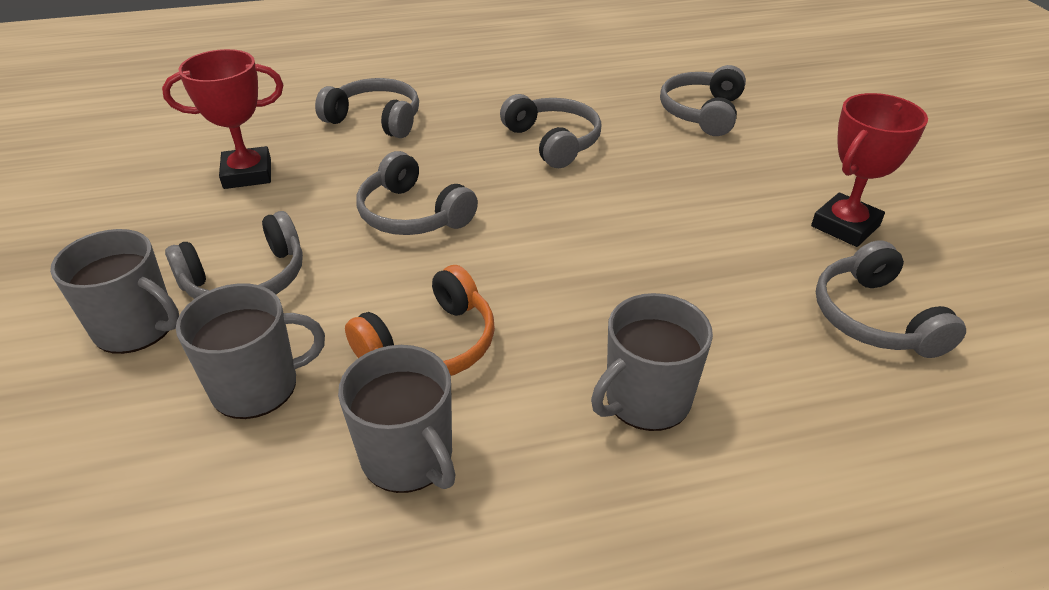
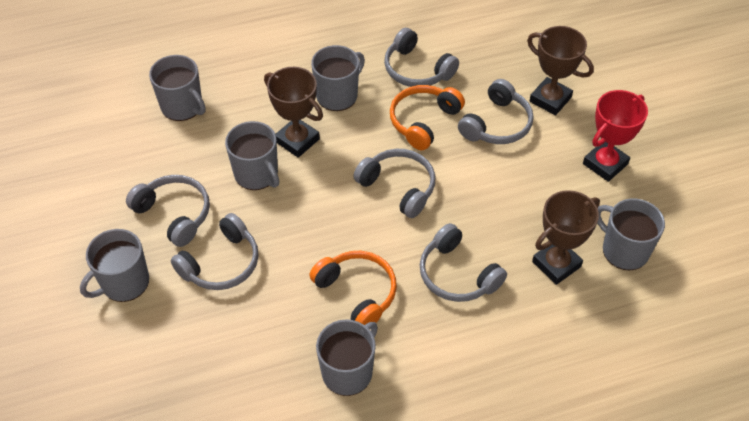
brown trophy: 0 -> 3
grey mug: 4 -> 6
orange headphones: 1 -> 2
red trophy: 2 -> 1

